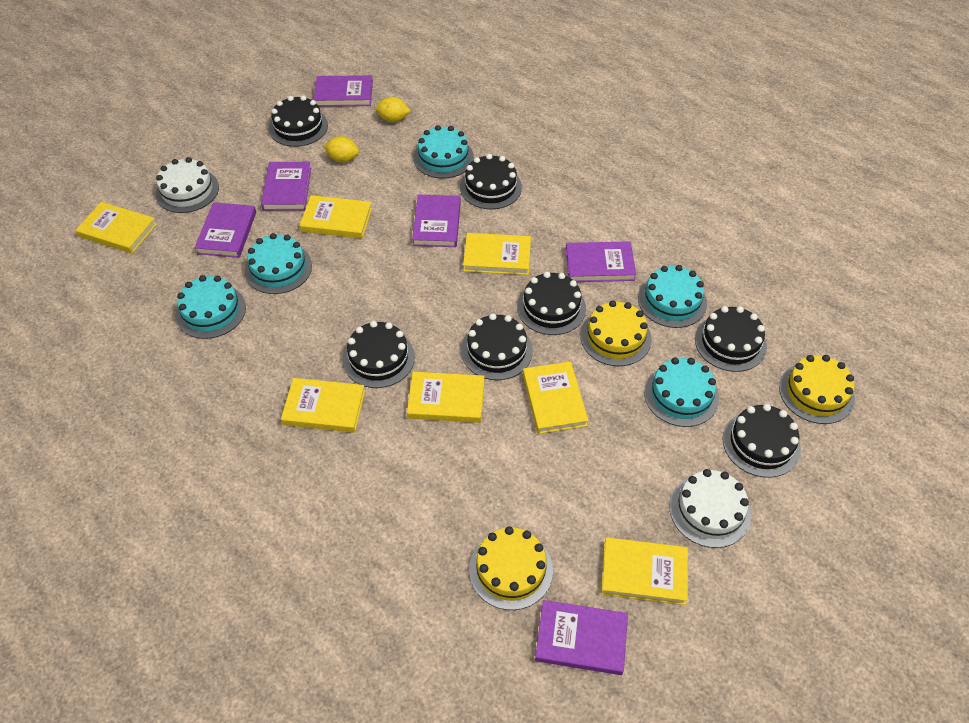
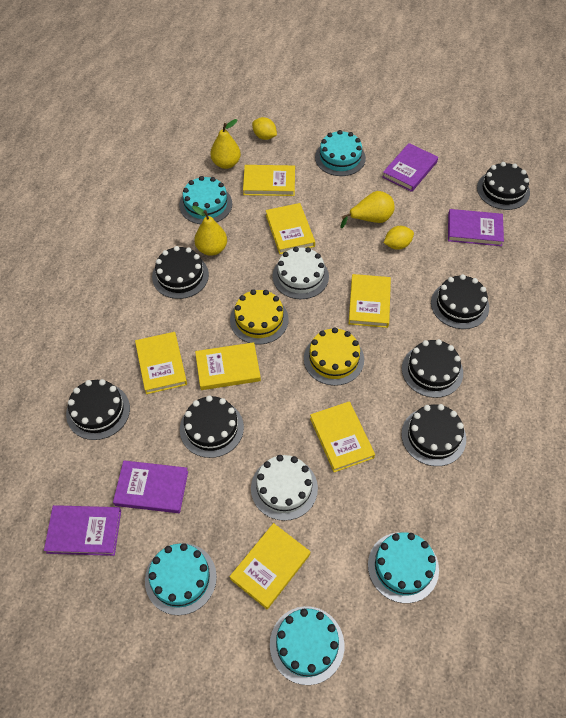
purple book: 6 -> 4
yellow cake: 3 -> 2
yellow pear: 0 -> 3

